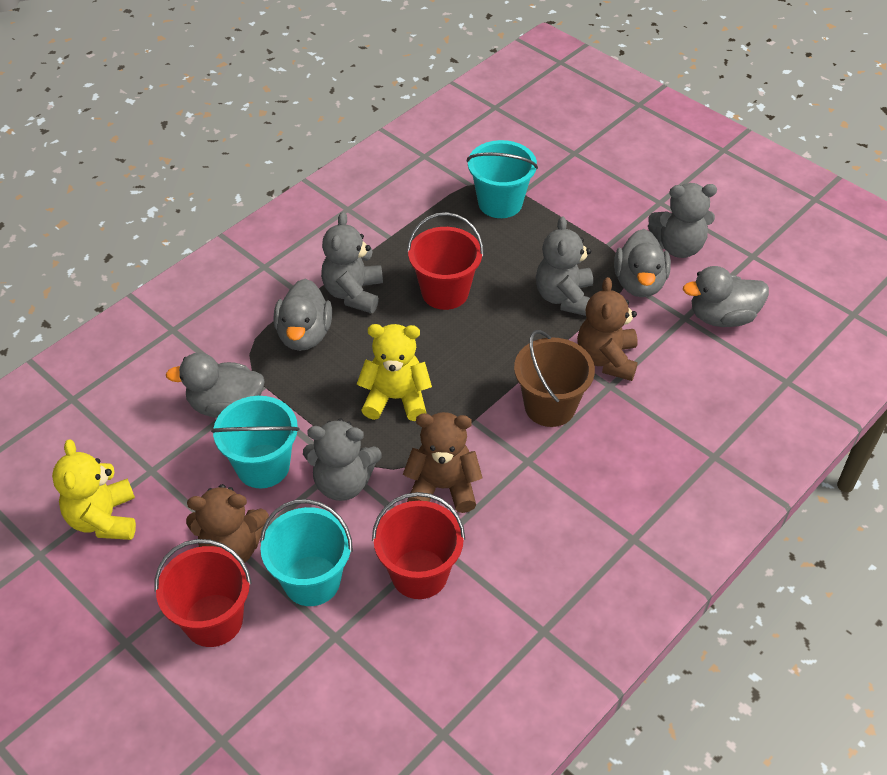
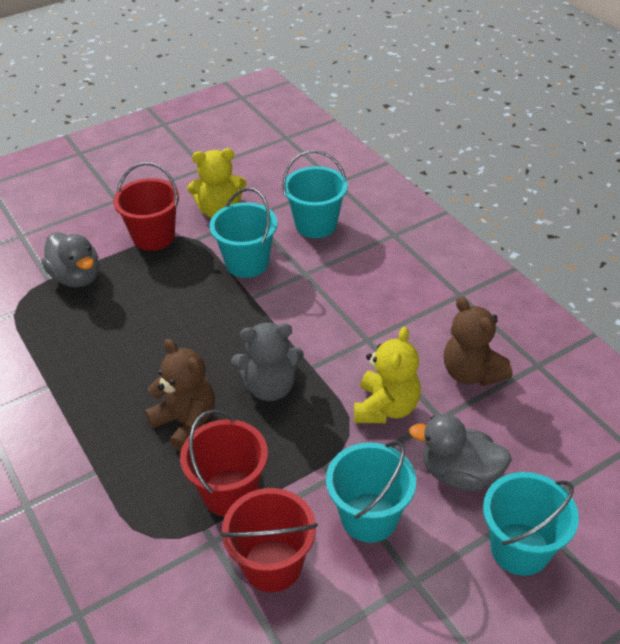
brown bucket: 1 -> 0
brown teddy bear: 3 -> 2
grey duck: 4 -> 2
grey teddy bear: 4 -> 1
turquoise bucket: 3 -> 4

